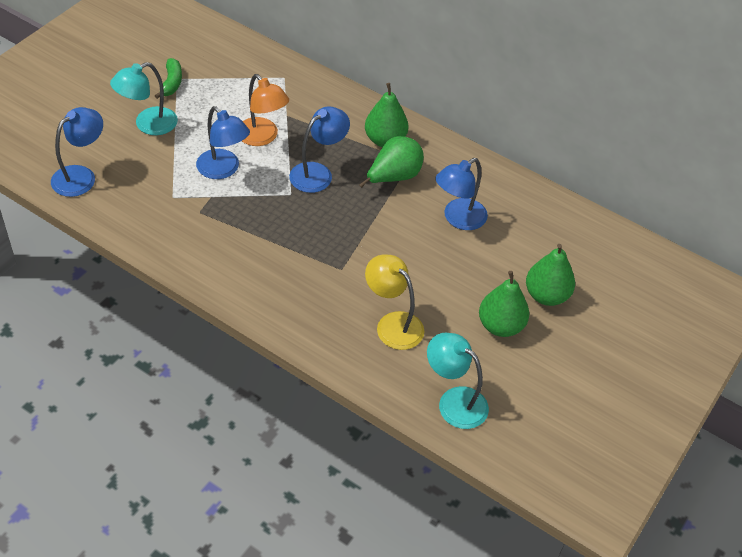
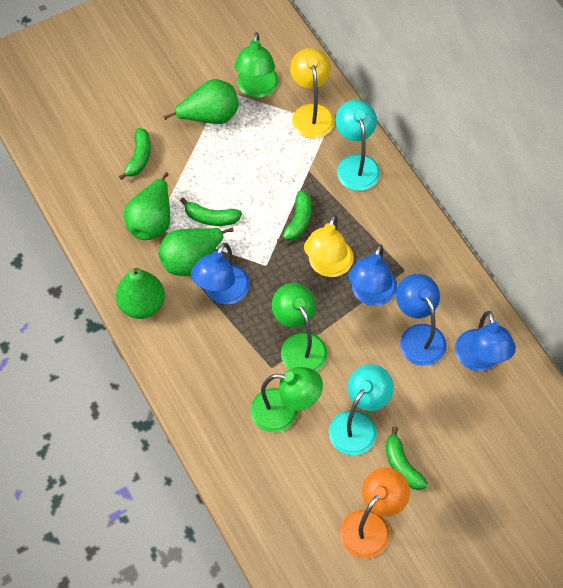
green banana: 1 -> 4
green lamp: 0 -> 3
yellow lamp: 1 -> 2

